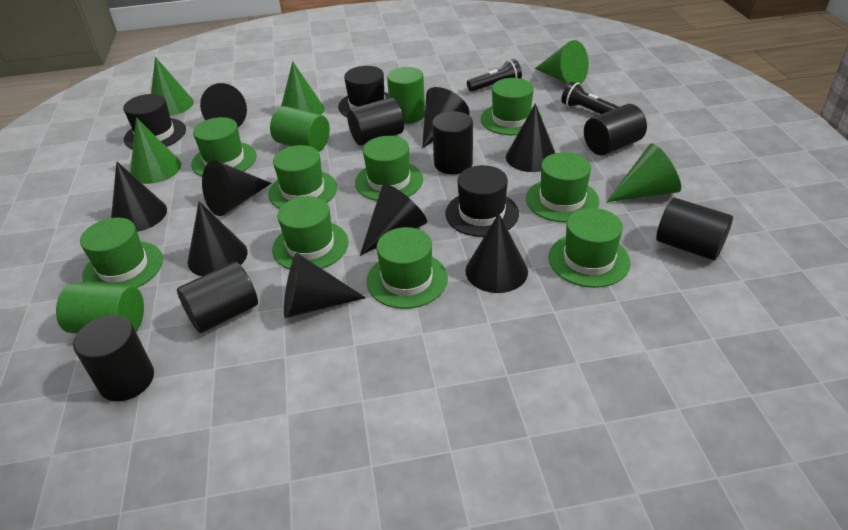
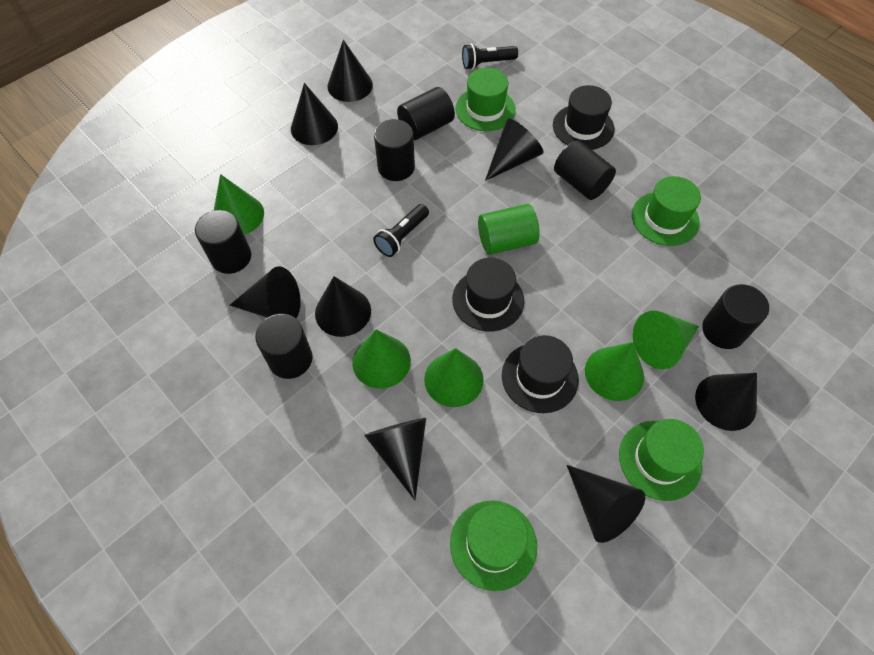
black cone: 9 -> 8
green cylinder: 3 -> 1
green hat: 9 -> 4

